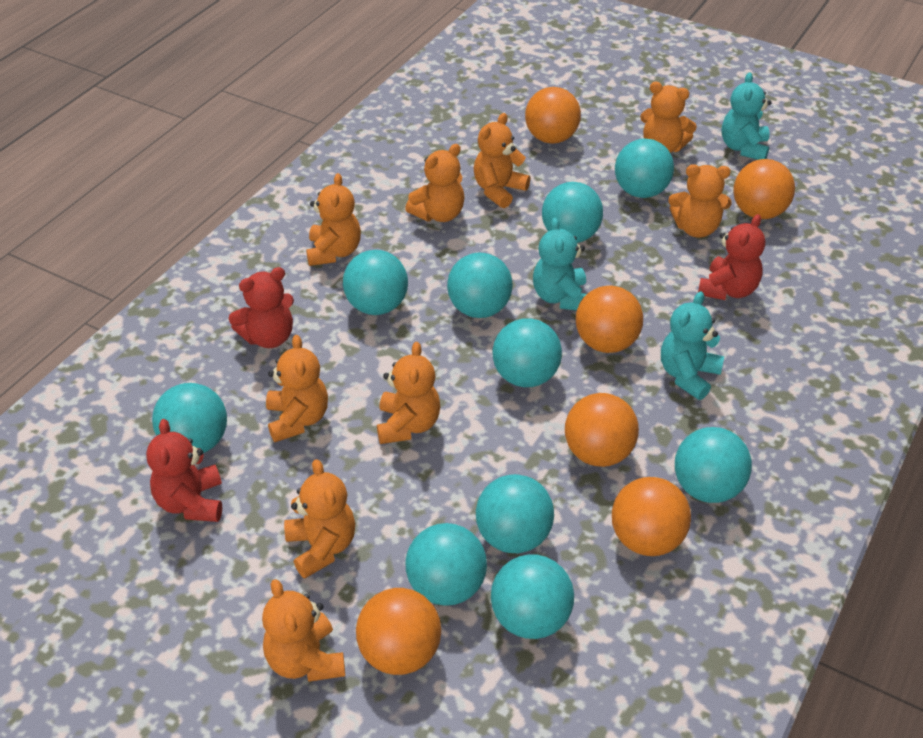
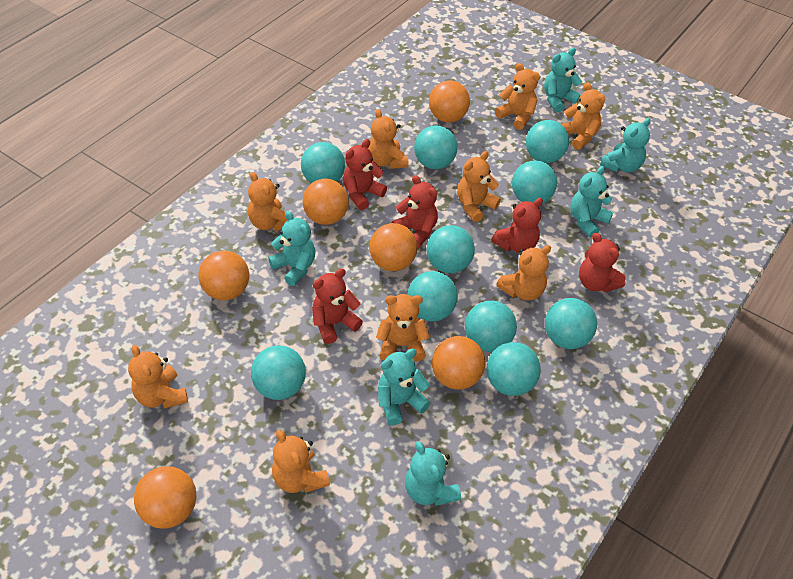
red teddy bear: 3 -> 5
turquoise teddy bear: 3 -> 6

